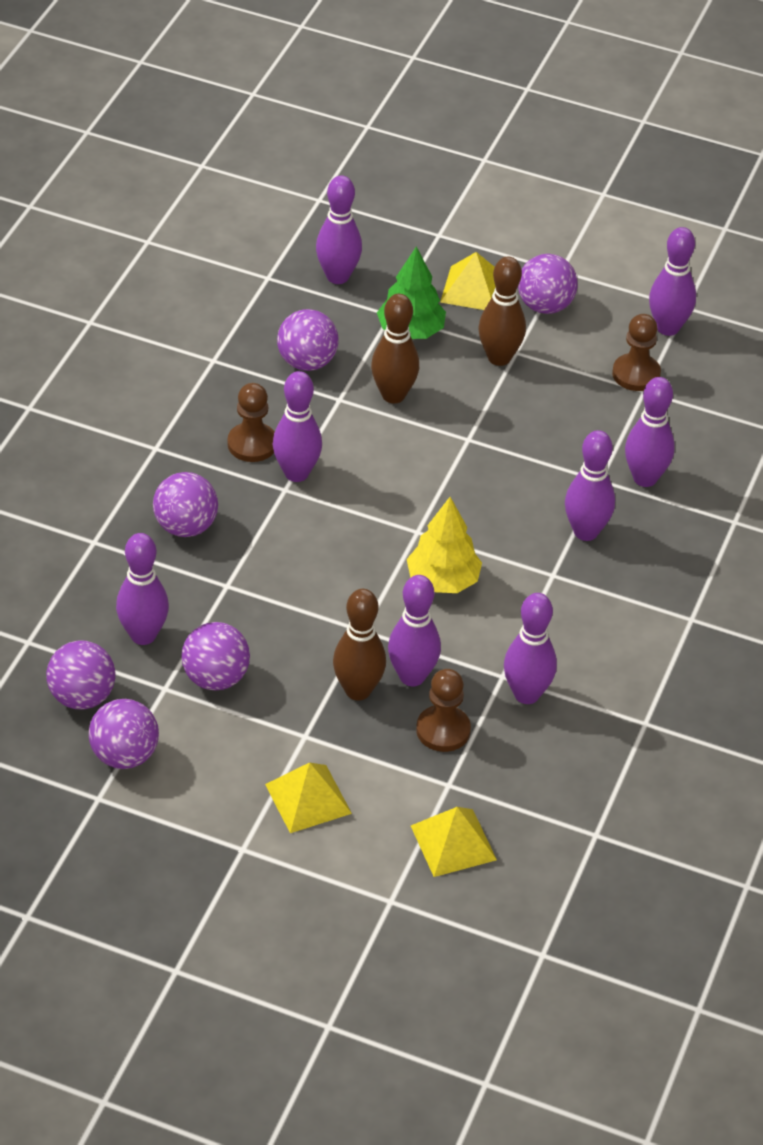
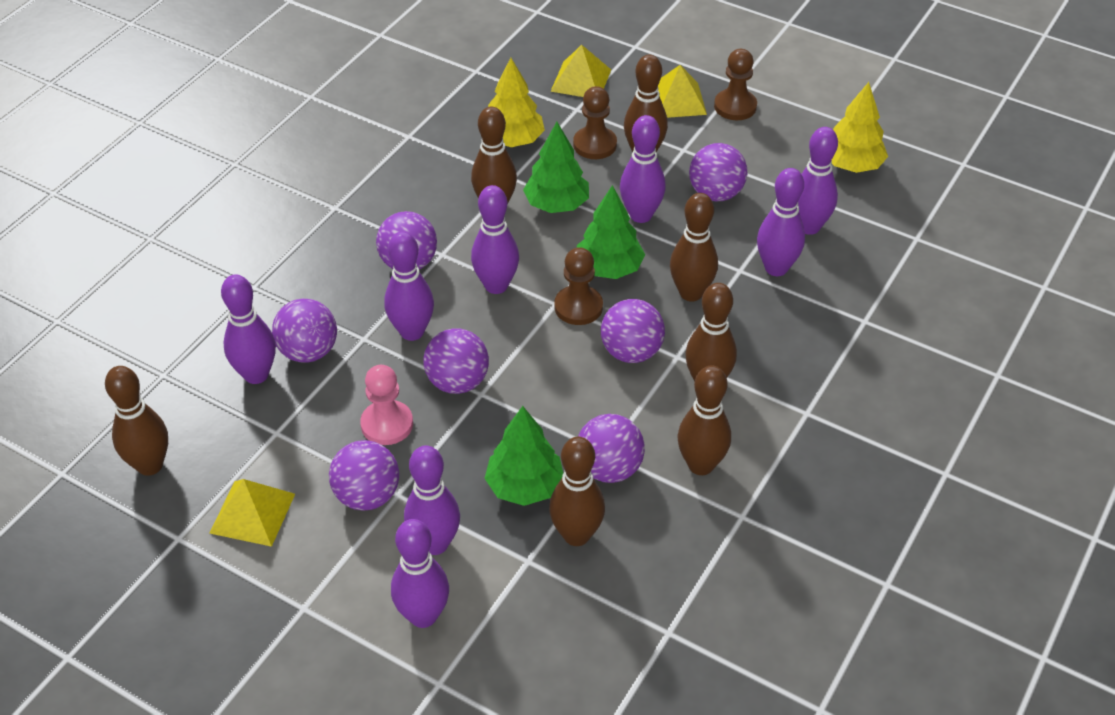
brown bowling pin: 3 -> 7
green tree: 1 -> 3
pink pawn: 0 -> 1
purple ball: 6 -> 7
yellow tree: 1 -> 2

